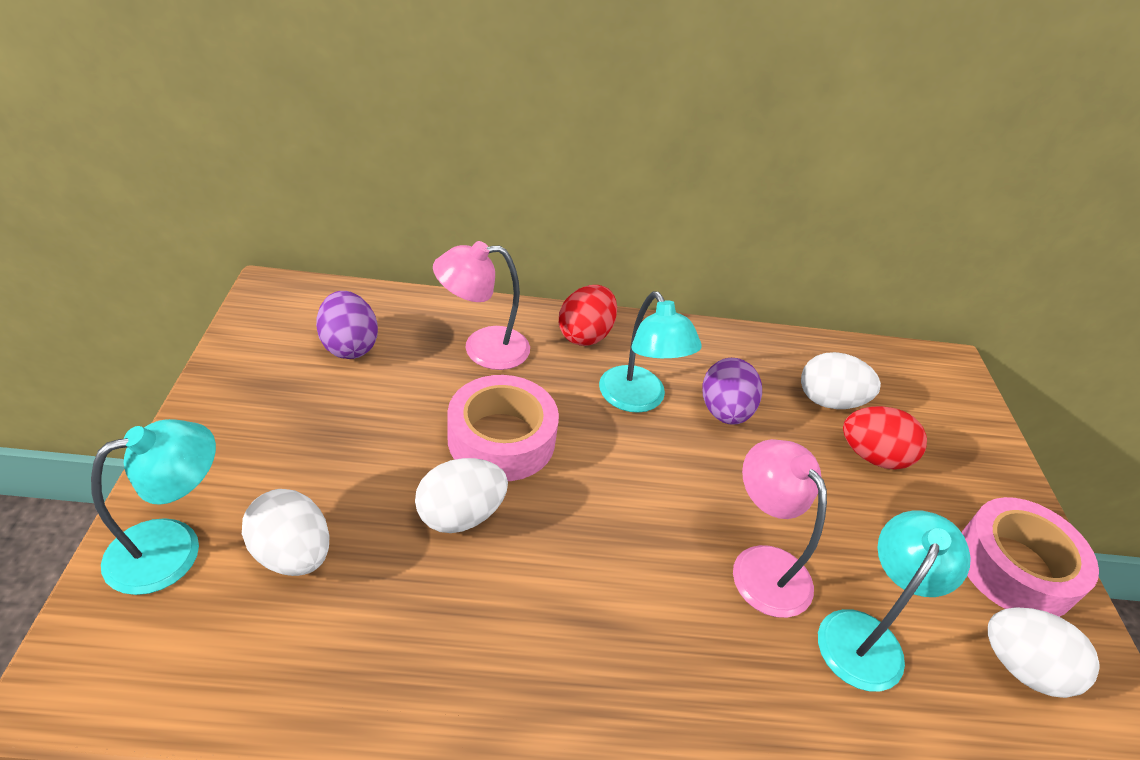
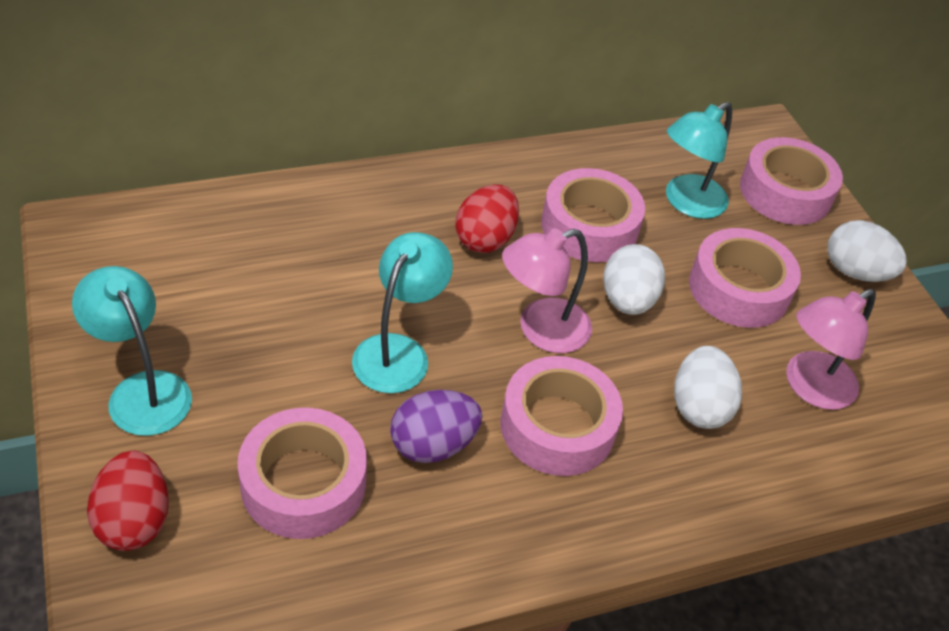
pink tape: 2 -> 5
purple egg: 2 -> 1
white egg: 4 -> 3

